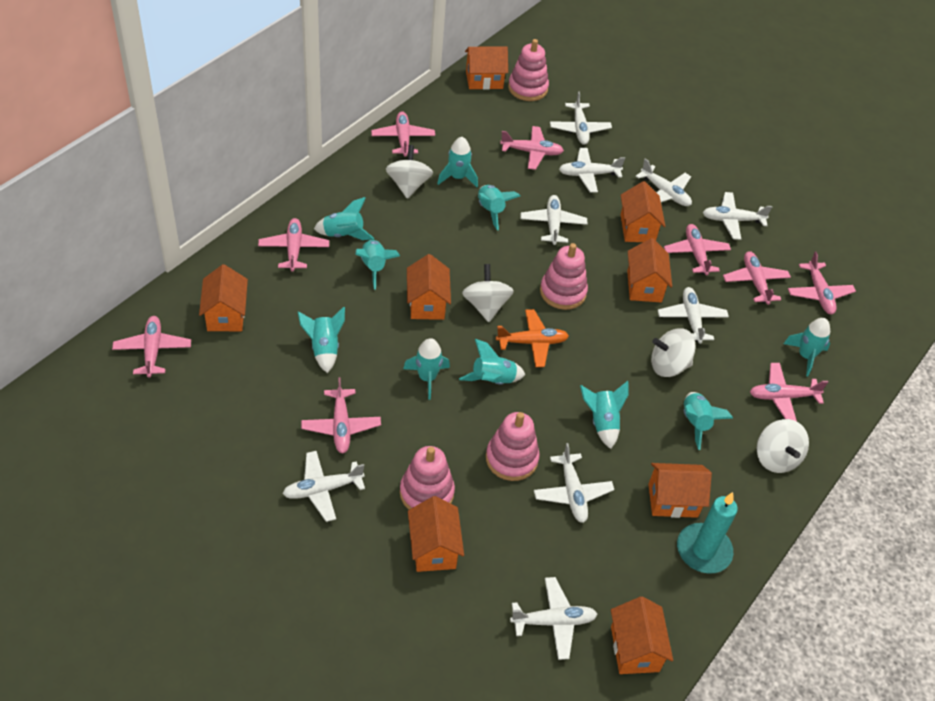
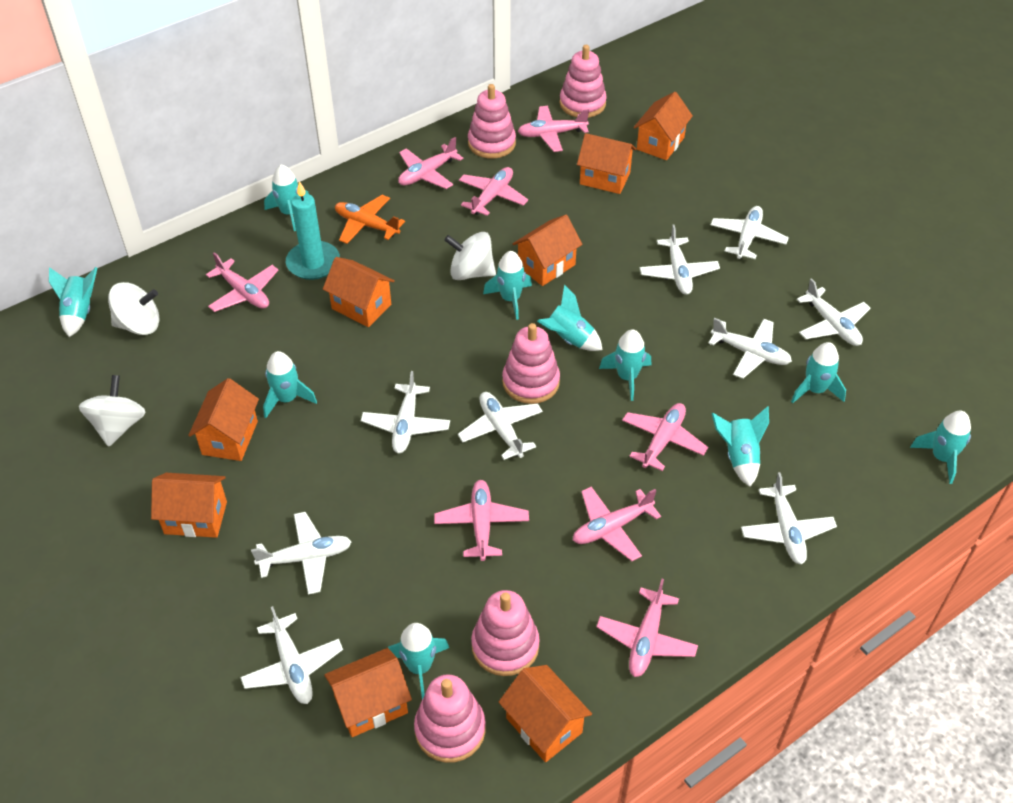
pink plane: 9 -> 8
pink stacking toy: 4 -> 5
white spinning top: 4 -> 3

